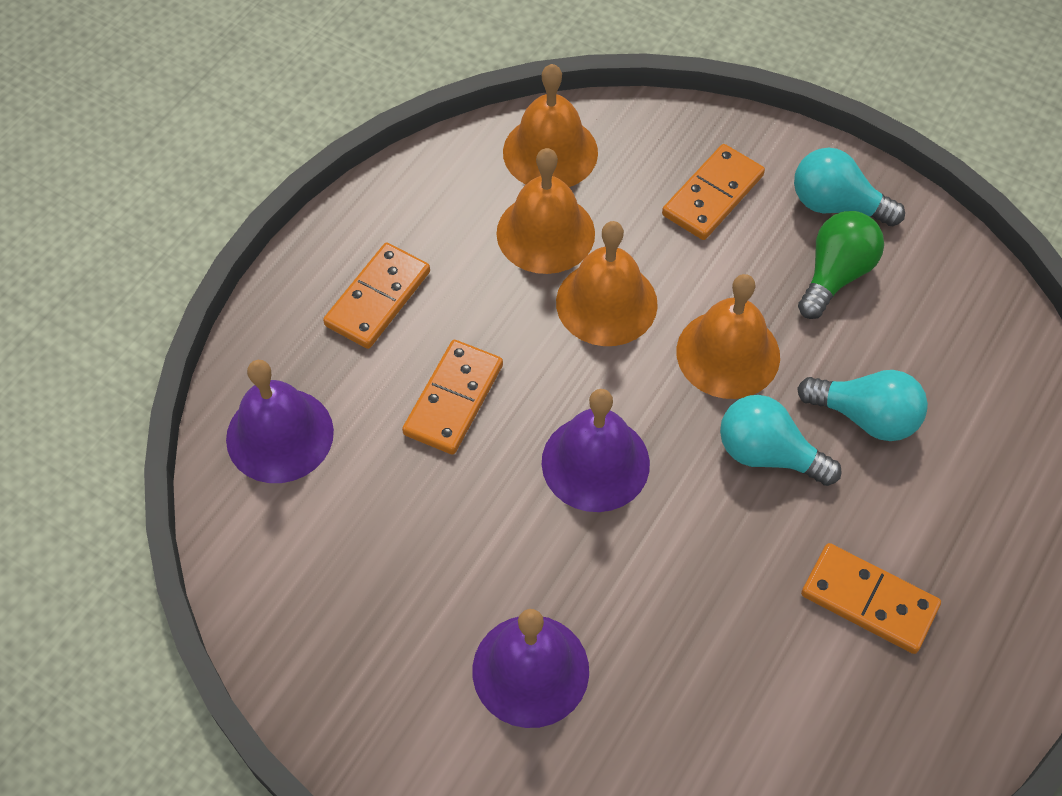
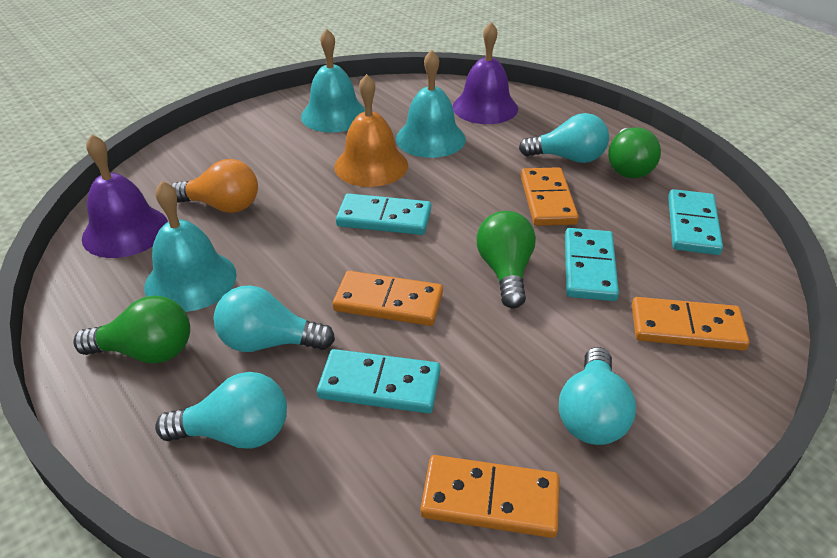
green light bulb: 1 -> 3
orange bell: 4 -> 1
orange light bulb: 0 -> 1
purple bell: 3 -> 2
turquoise bell: 0 -> 3
turquoise domino: 0 -> 4
turquoise light bulb: 3 -> 4

